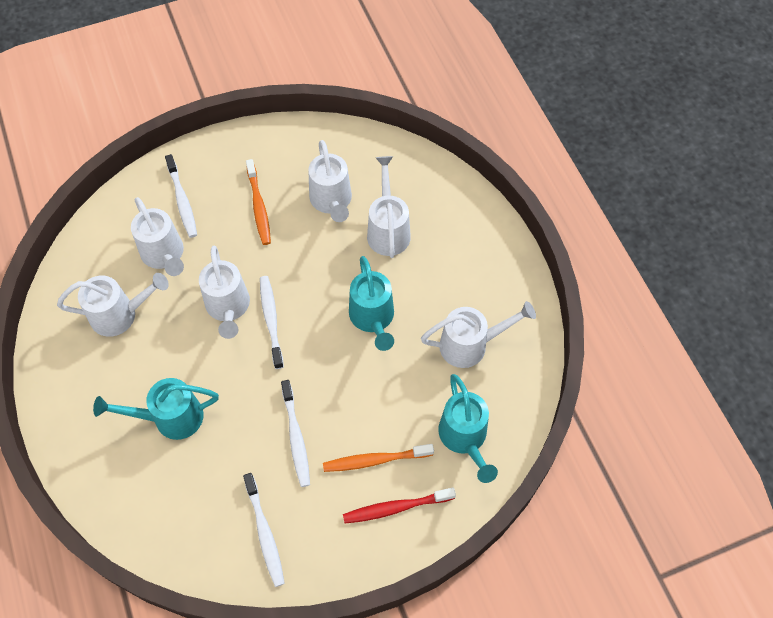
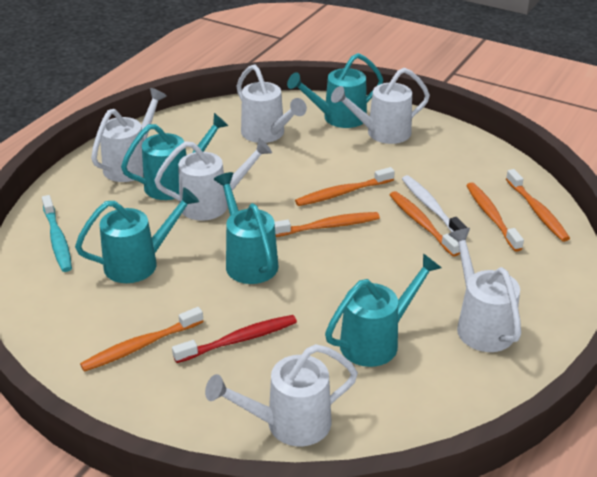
orange toothbrush: 2 -> 6
turquoise toothbrush: 0 -> 1
turquoise watering can: 3 -> 5
white toothbrush: 4 -> 1

